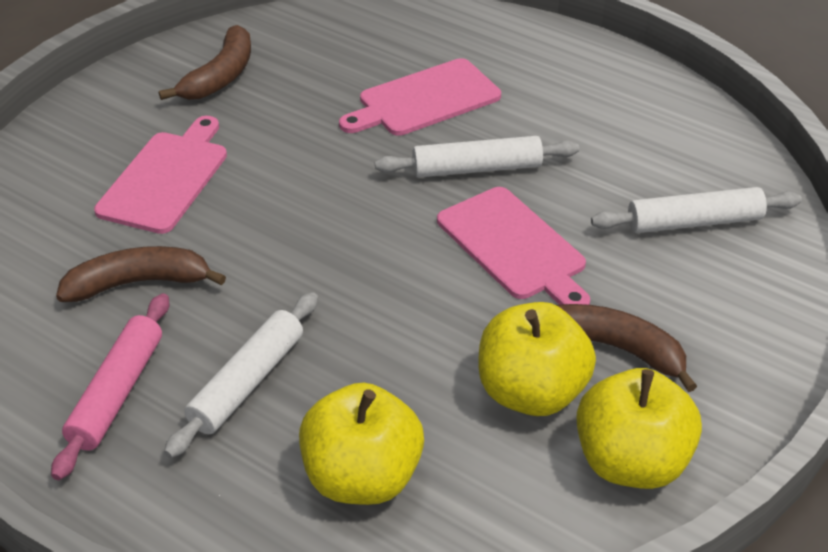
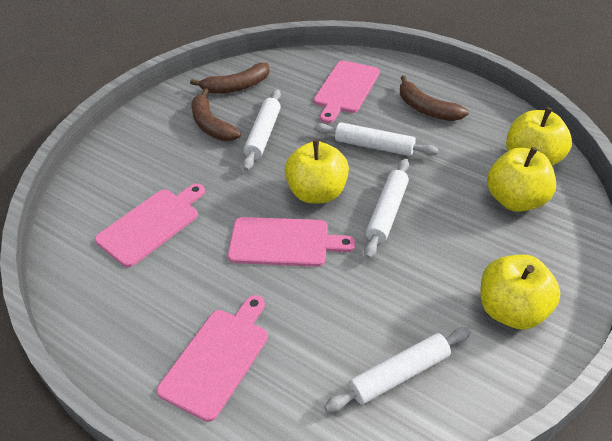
pink cutting board: 3 -> 4
pink rolling pin: 1 -> 0
white rolling pin: 3 -> 4
yellow apple: 3 -> 4

